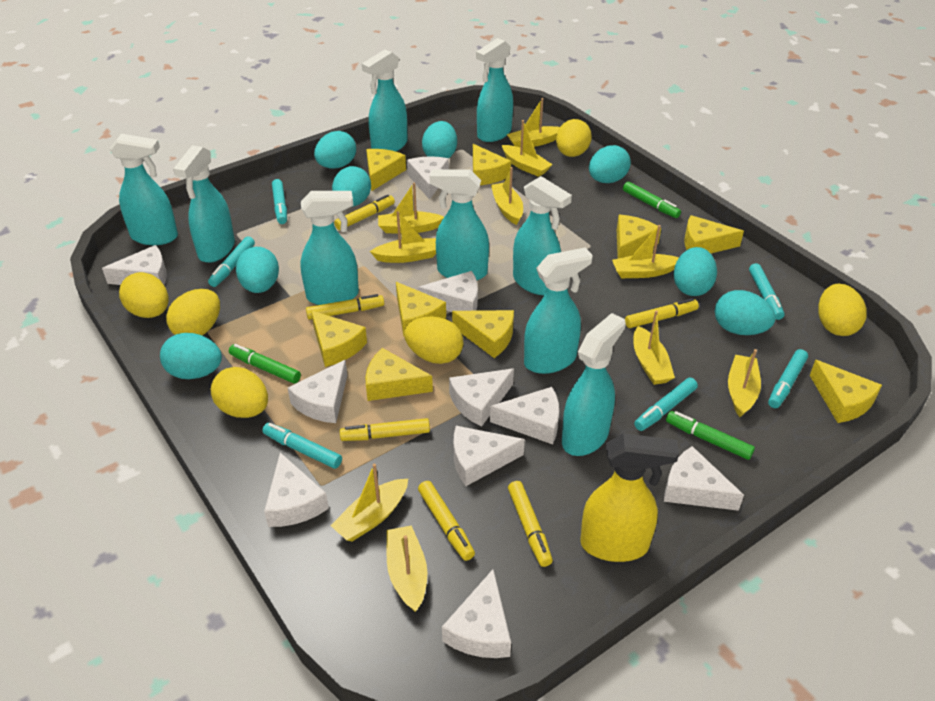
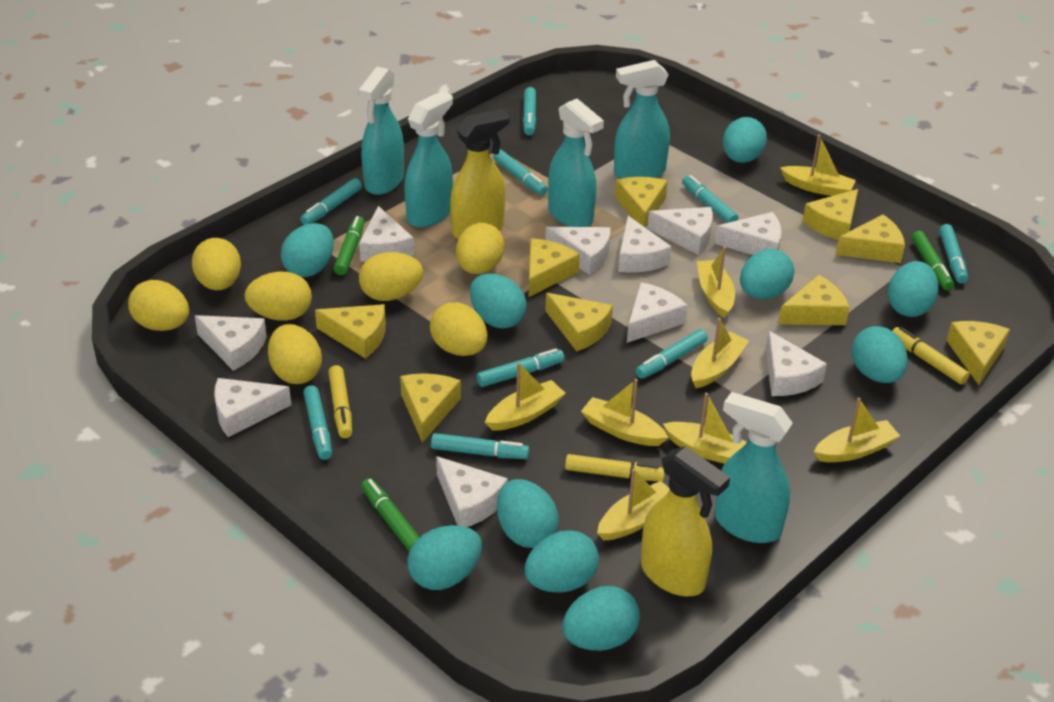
turquoise egg: 8 -> 10
turquoise marker: 6 -> 9
turquoise spray bottle: 9 -> 5
yellow boat: 10 -> 8
yellow egg: 6 -> 7
yellow marker: 6 -> 3
yellow spray bottle: 1 -> 2

